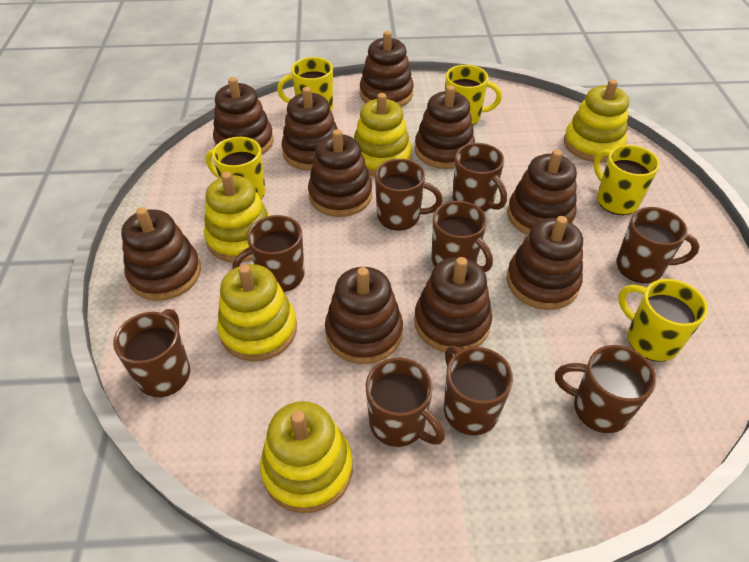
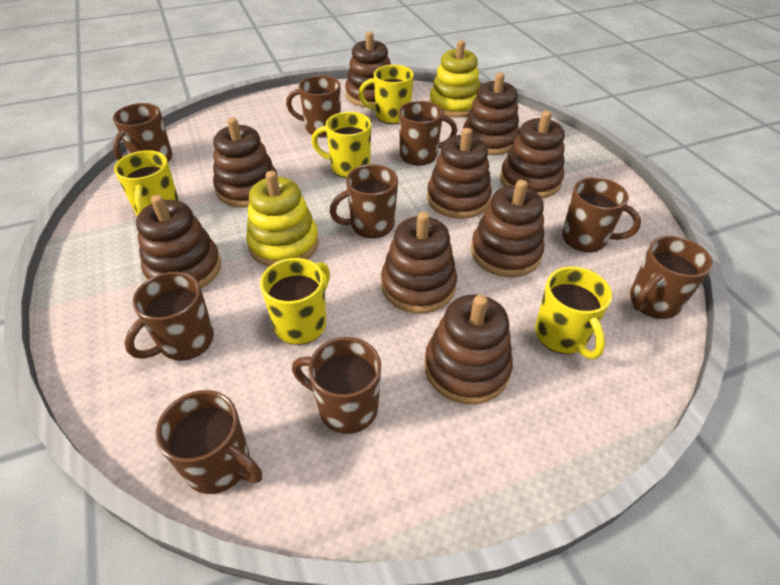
brown stacking toy: 10 -> 9
yellow stacking toy: 5 -> 2

